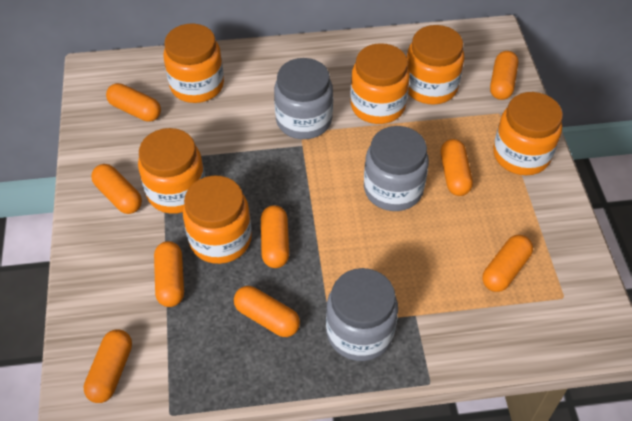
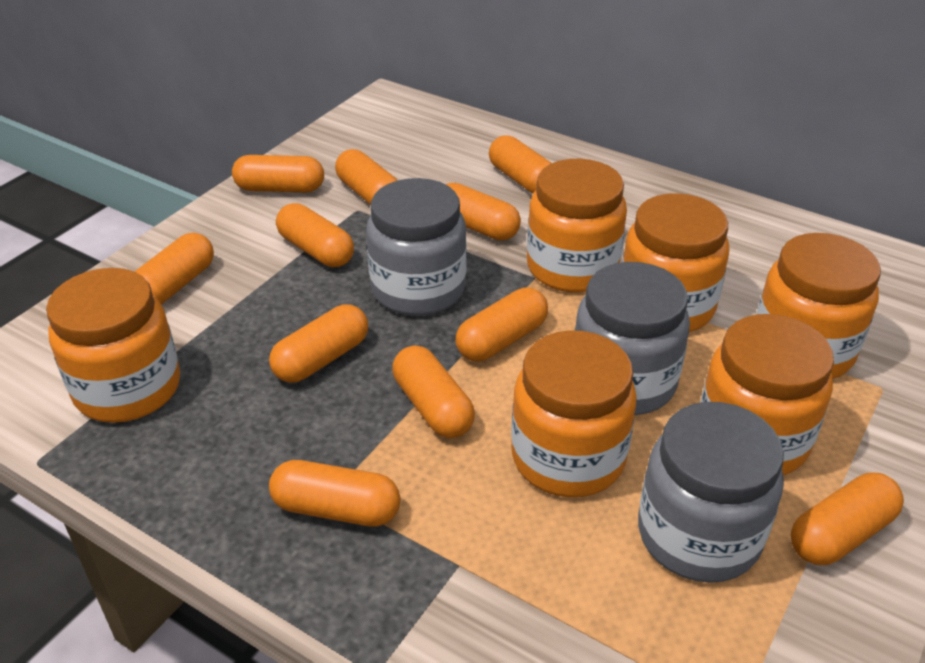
orange capsule: 9 -> 11

